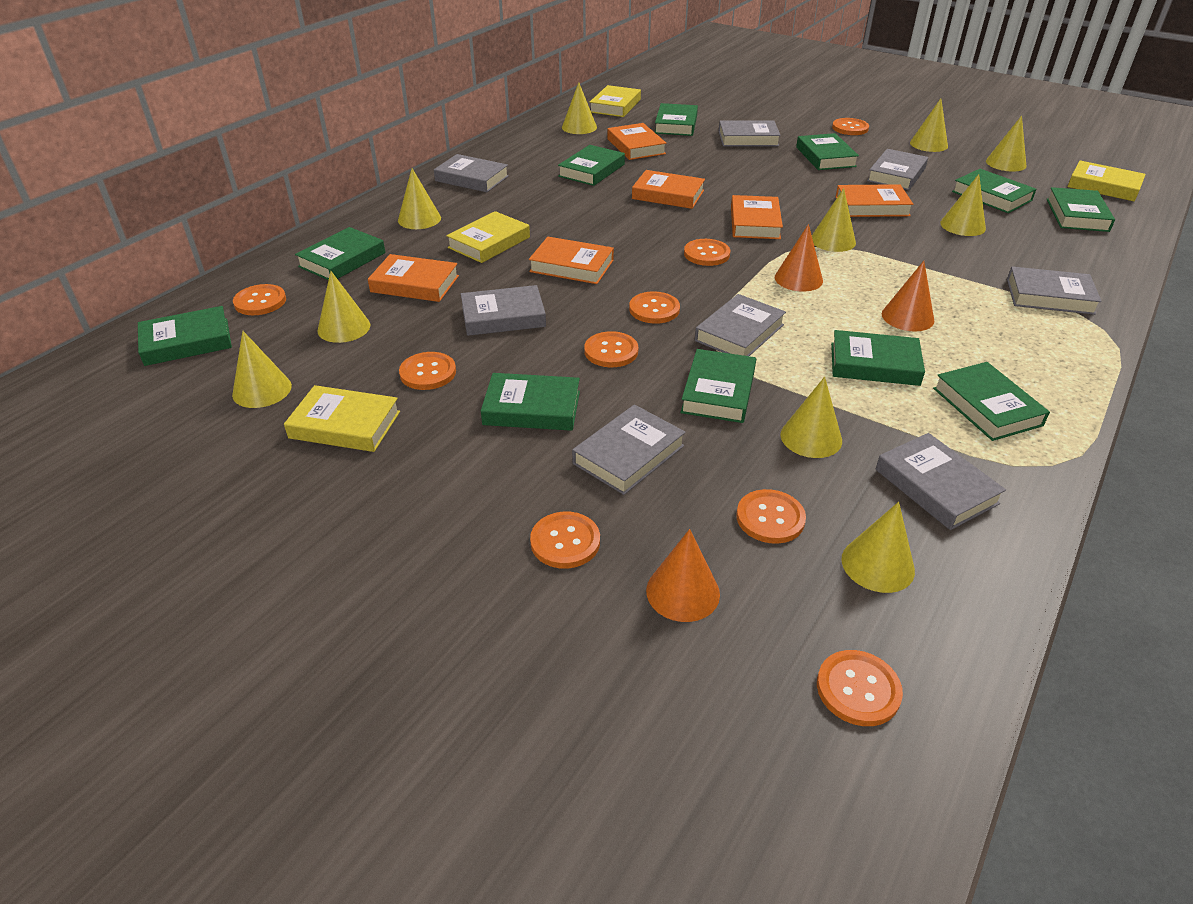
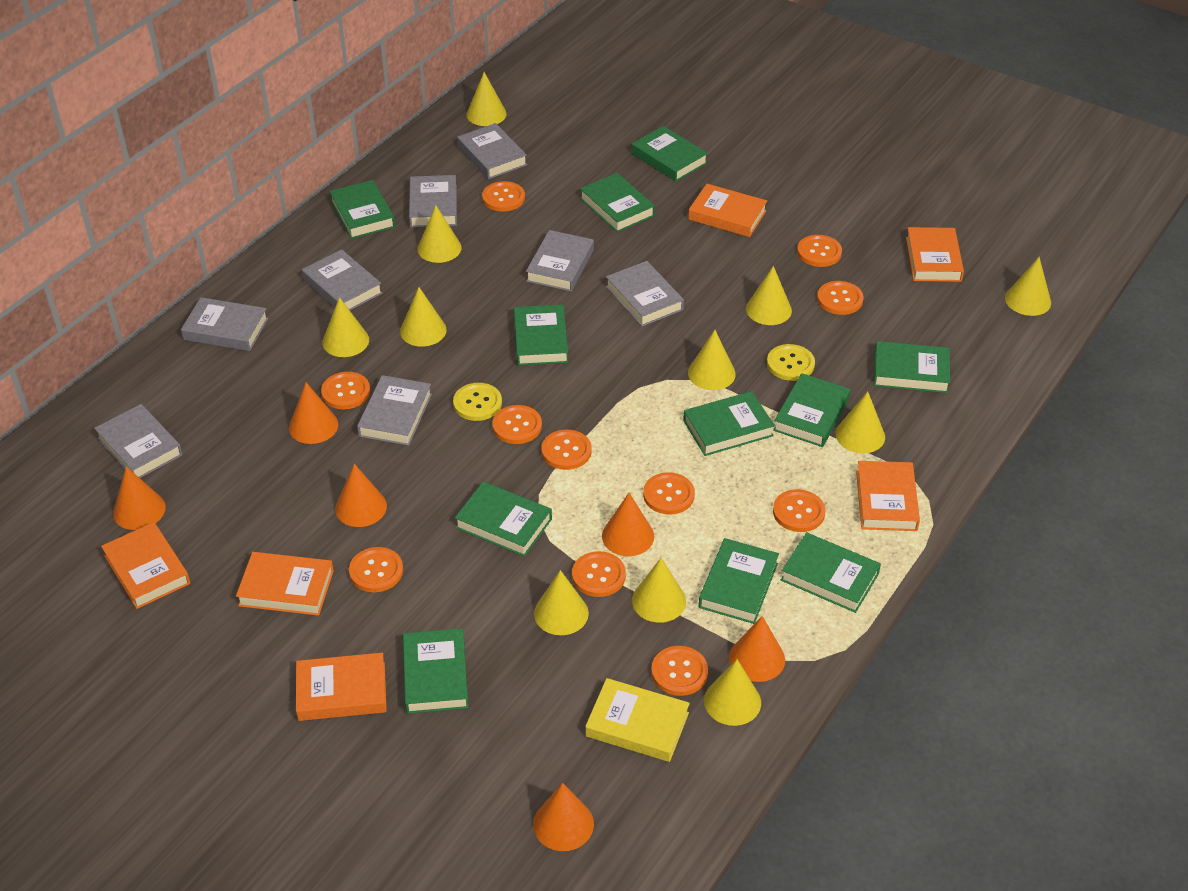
orange button: 9 -> 11
orange cone: 3 -> 6
yellow book: 4 -> 1
yellow button: 0 -> 2
yellow cone: 10 -> 11

